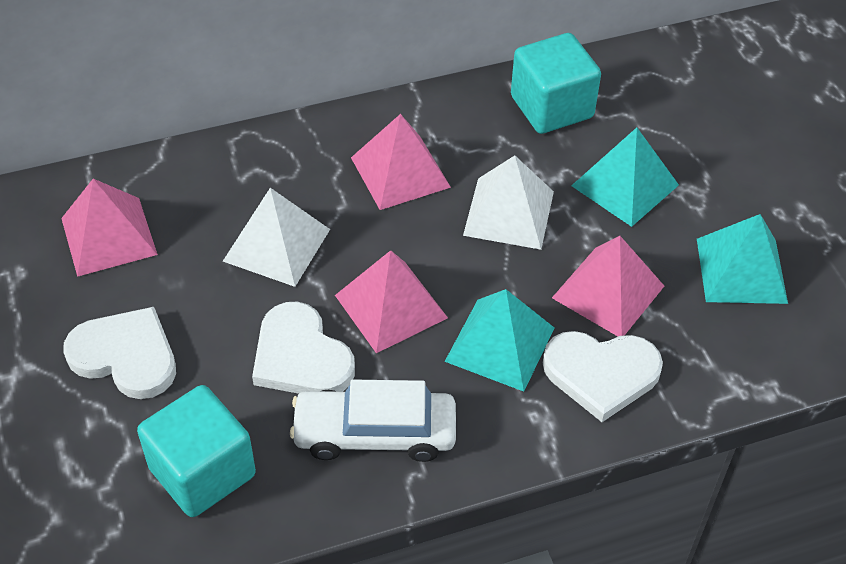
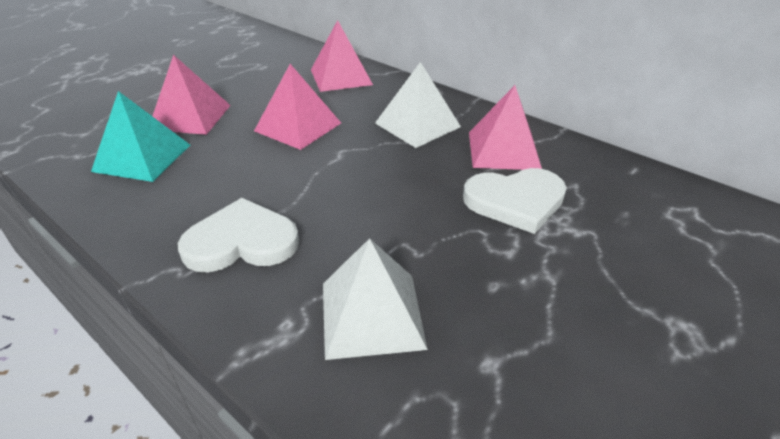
turquoise cube: 2 -> 0
turquoise pyramid: 3 -> 1
white car: 1 -> 0
white heart: 3 -> 2

